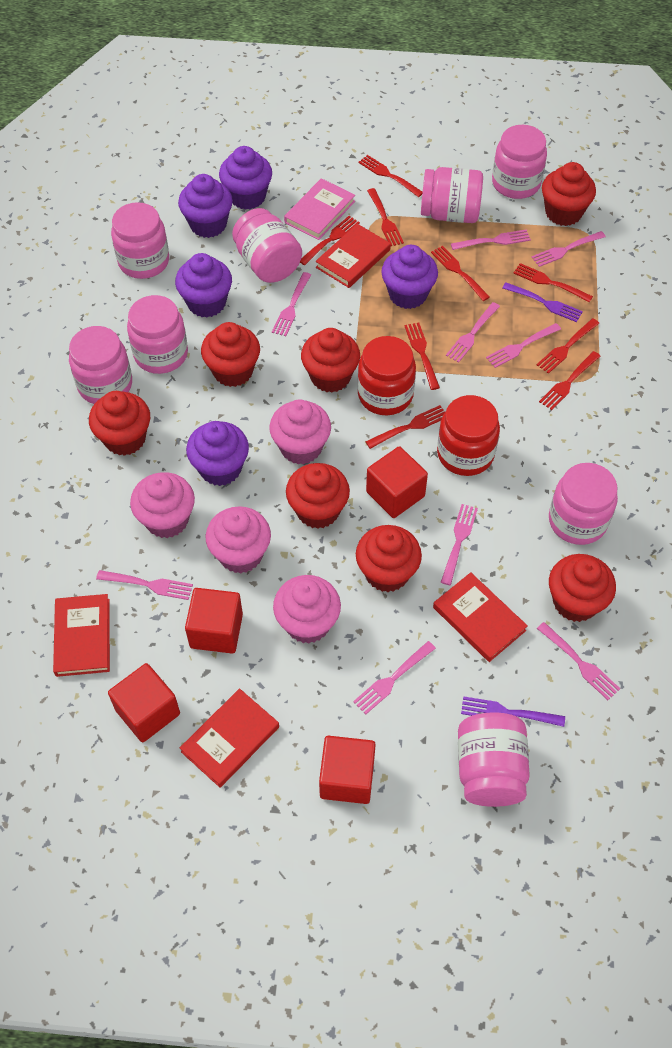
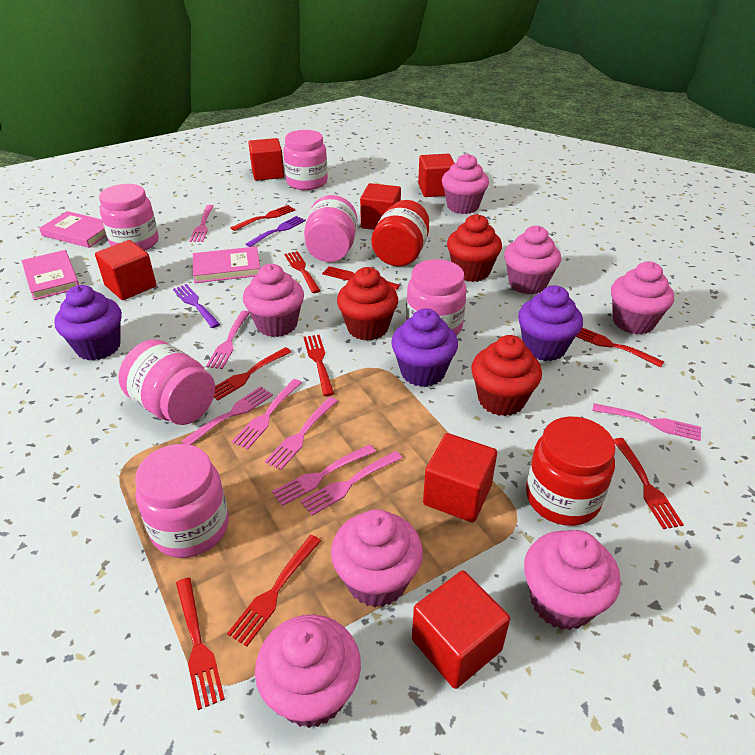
pink book: 1 -> 3
pink cupcake: 4 -> 7
pink fork: 9 -> 8
pink jar: 8 -> 6
purple cupcake: 5 -> 3
red book: 4 -> 0
red cube: 4 -> 6
red cupcake: 7 -> 3

